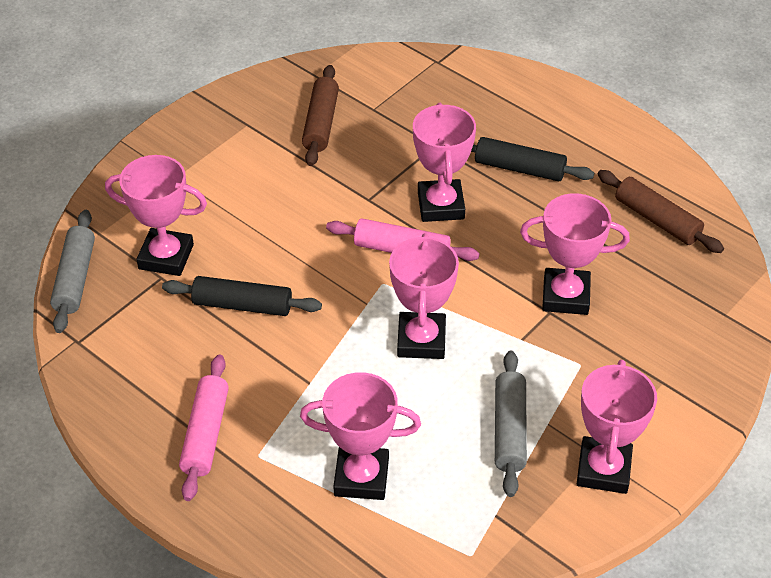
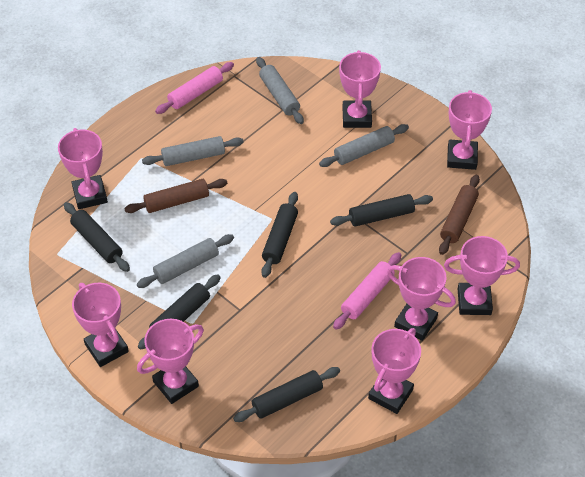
black rolling pin: 2 -> 5
grey rolling pin: 2 -> 4
pink trophy: 6 -> 8

